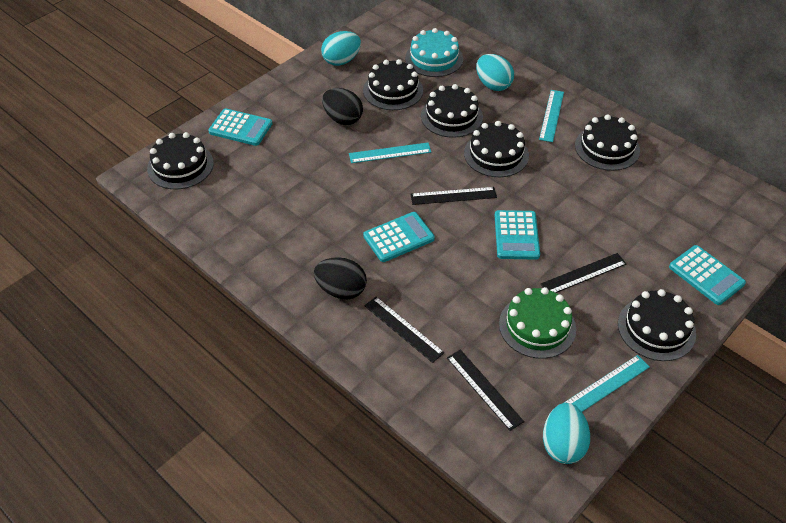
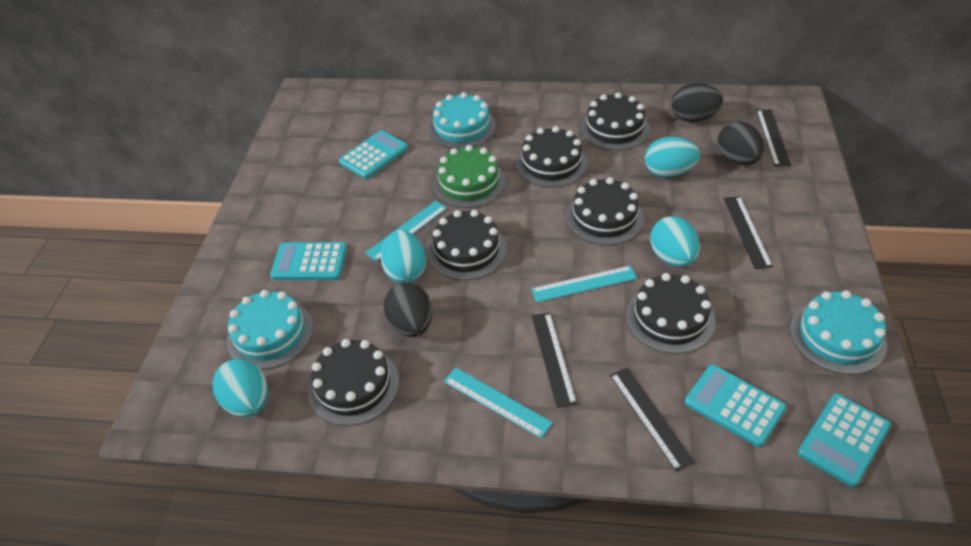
black egg: 2 -> 3
turquoise cake: 1 -> 3
turquoise egg: 3 -> 4

